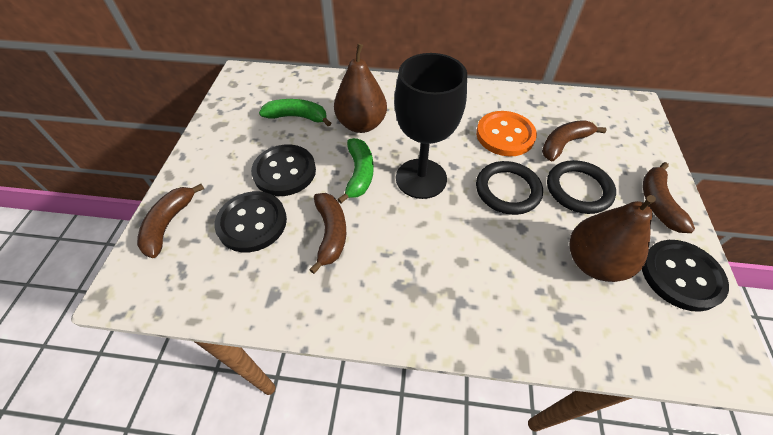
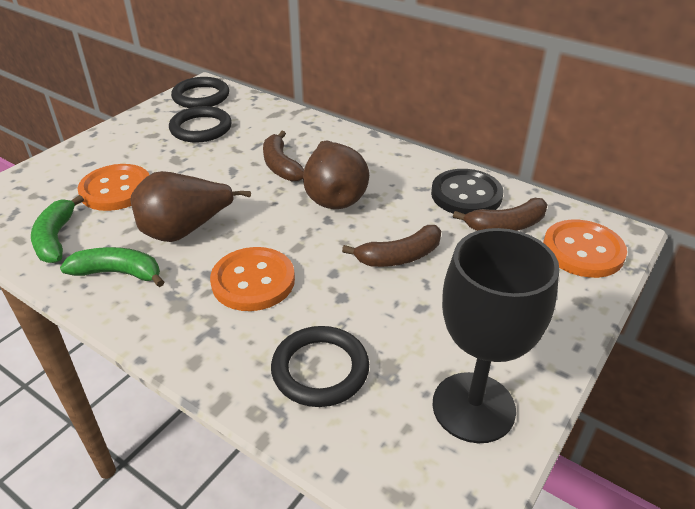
black button: 3 -> 1
black ring: 2 -> 3
brown banana: 4 -> 3
orange button: 1 -> 3

